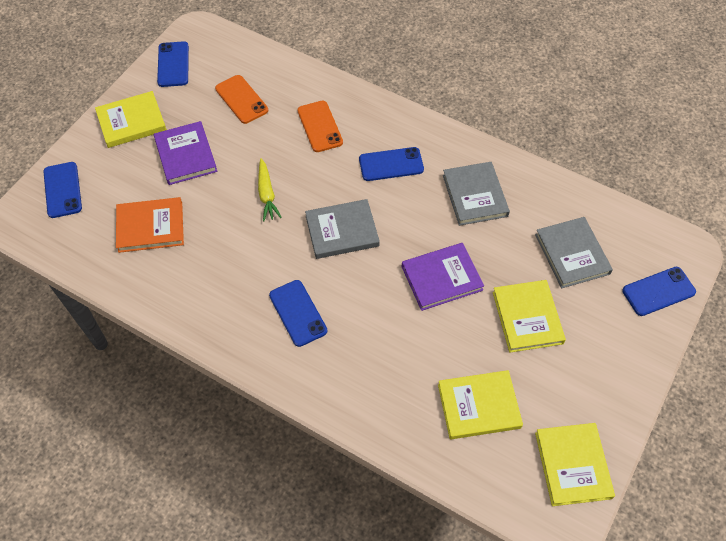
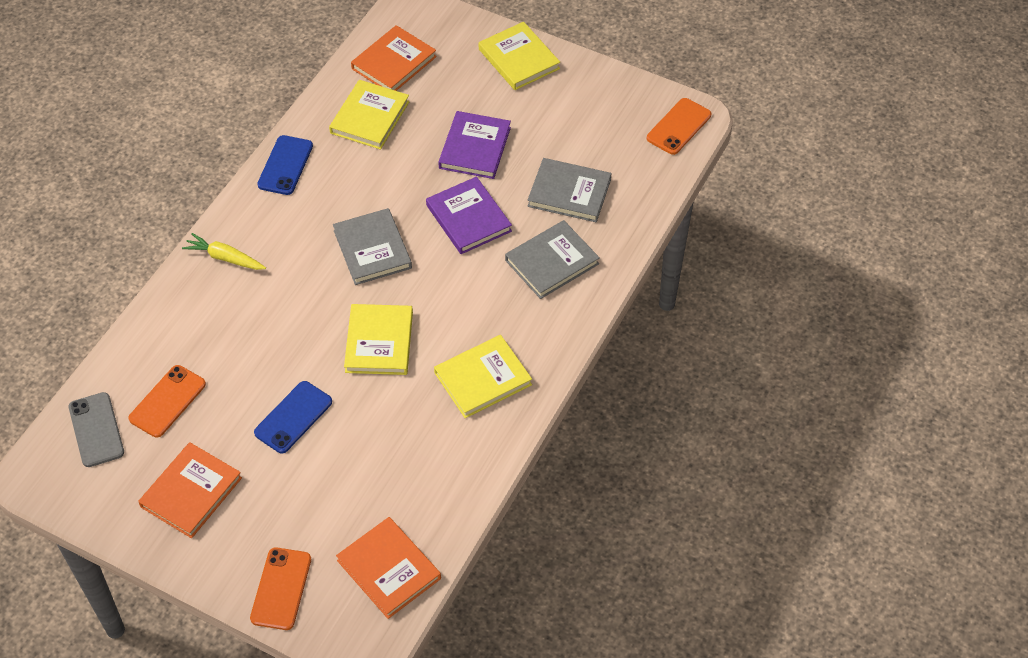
blue phone: 5 -> 2
grey phone: 0 -> 1
orange book: 1 -> 3
orange phone: 2 -> 3

